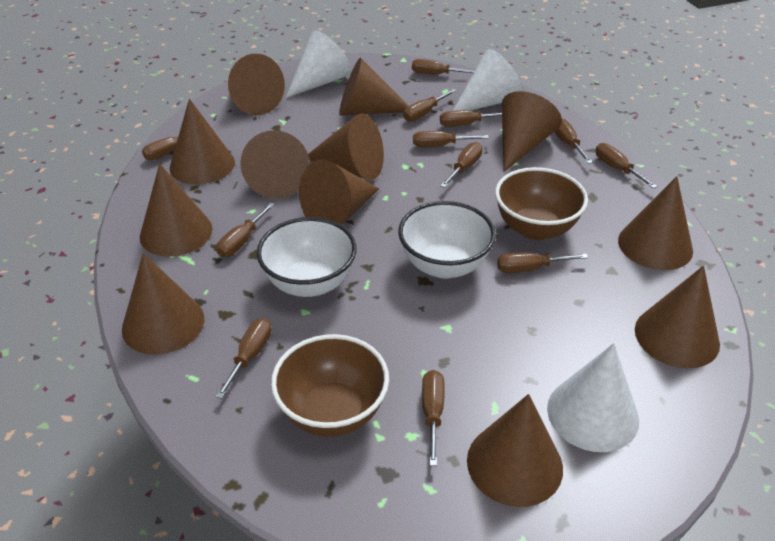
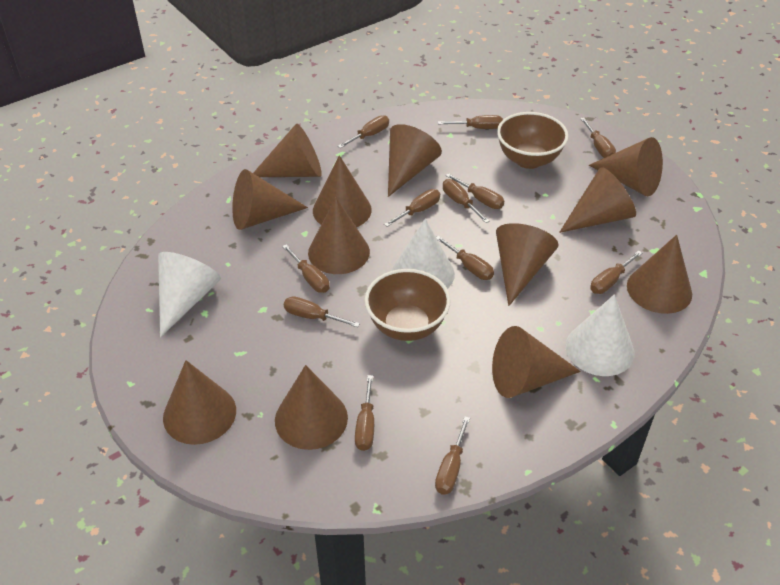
white bowl: 2 -> 0

